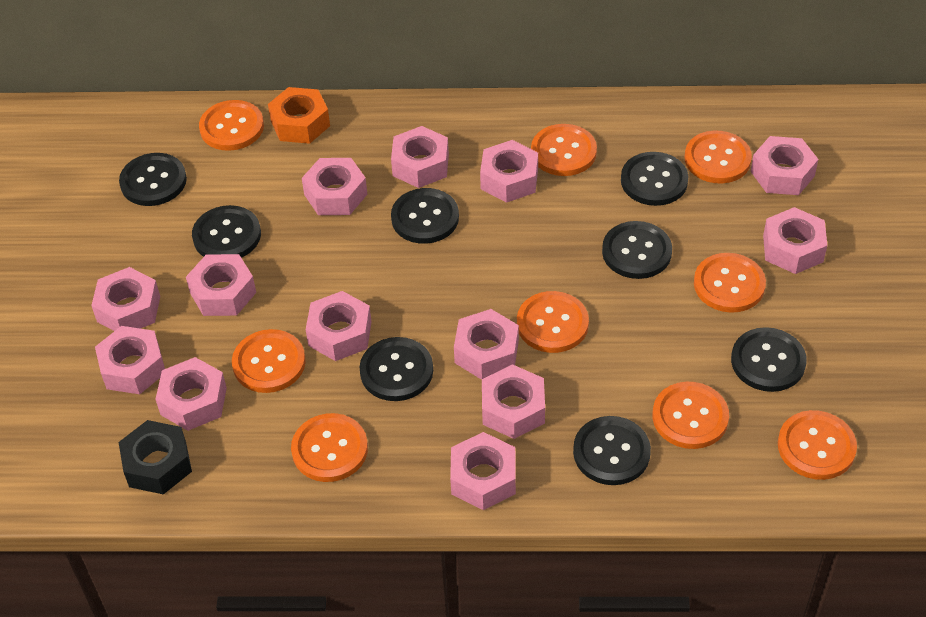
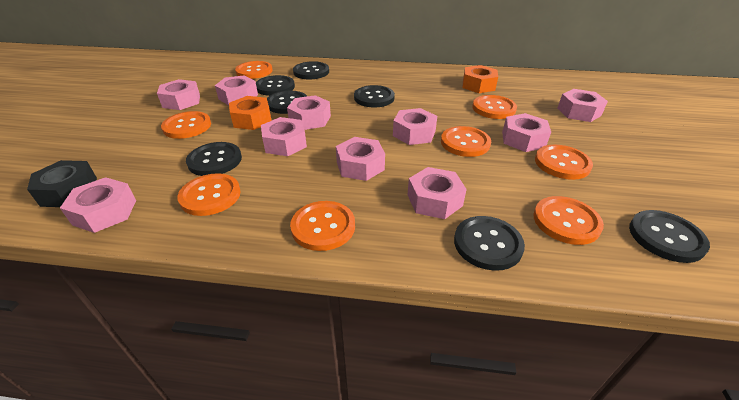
black button: 8 -> 7
orange button: 9 -> 8
orange nut: 1 -> 2
pink nut: 13 -> 10

